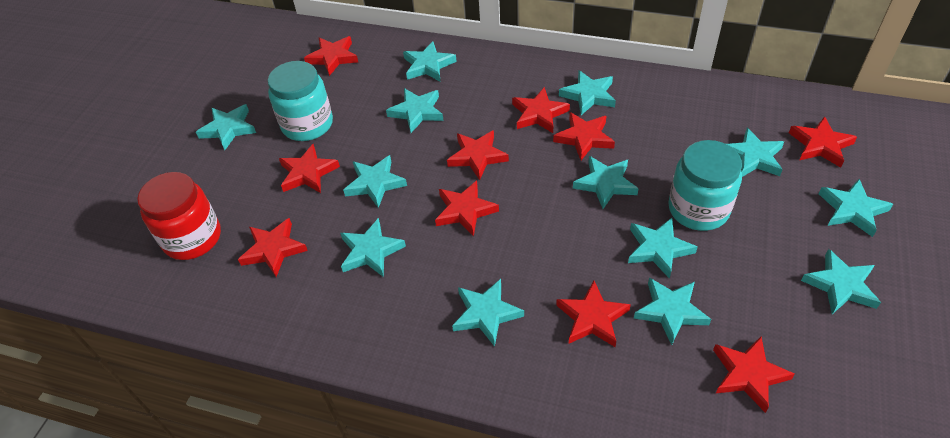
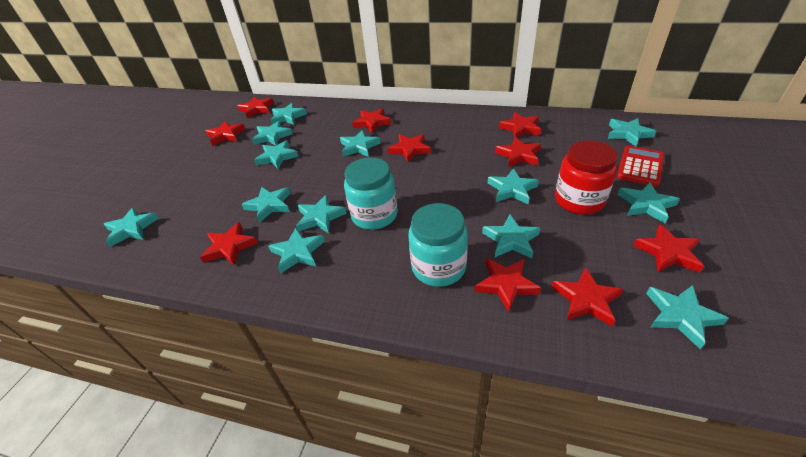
red calculator: 0 -> 1

